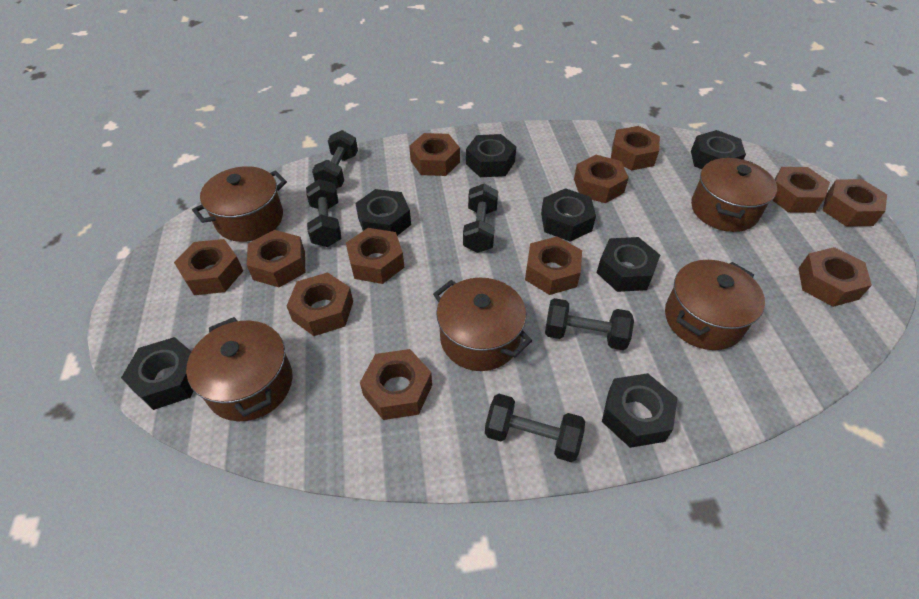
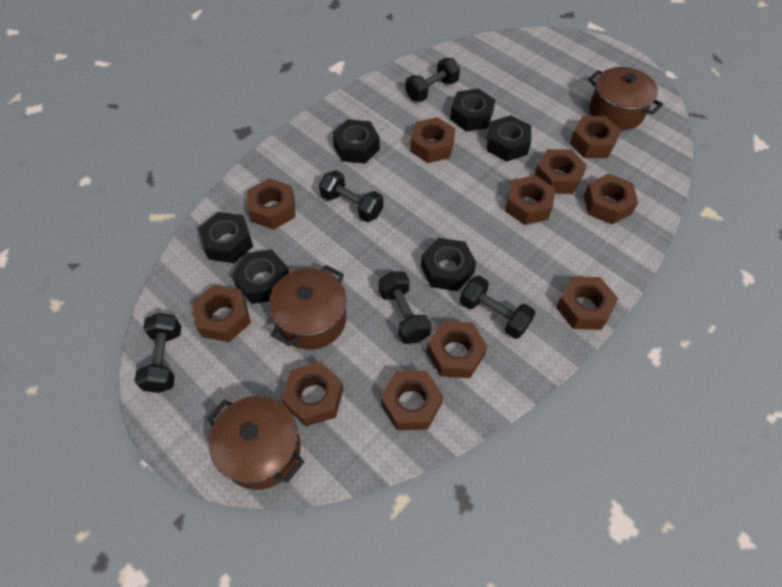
black nut: 7 -> 6
brown nut: 12 -> 11
brown pot: 5 -> 3

